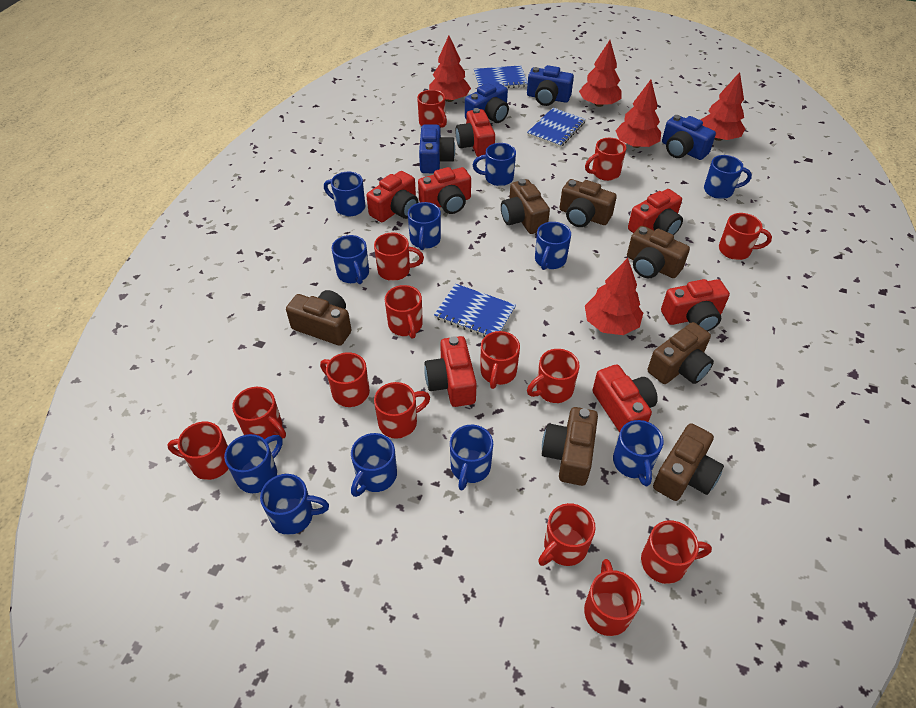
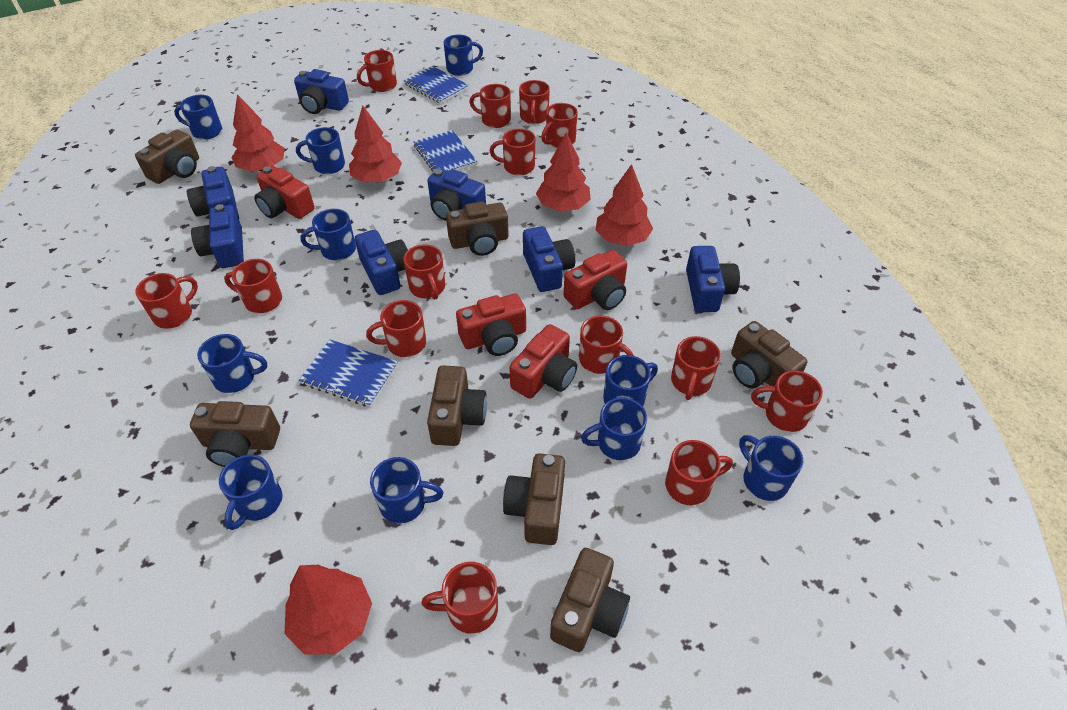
blue camera: 4 -> 7
blue mug: 11 -> 10
red camera: 7 -> 4

